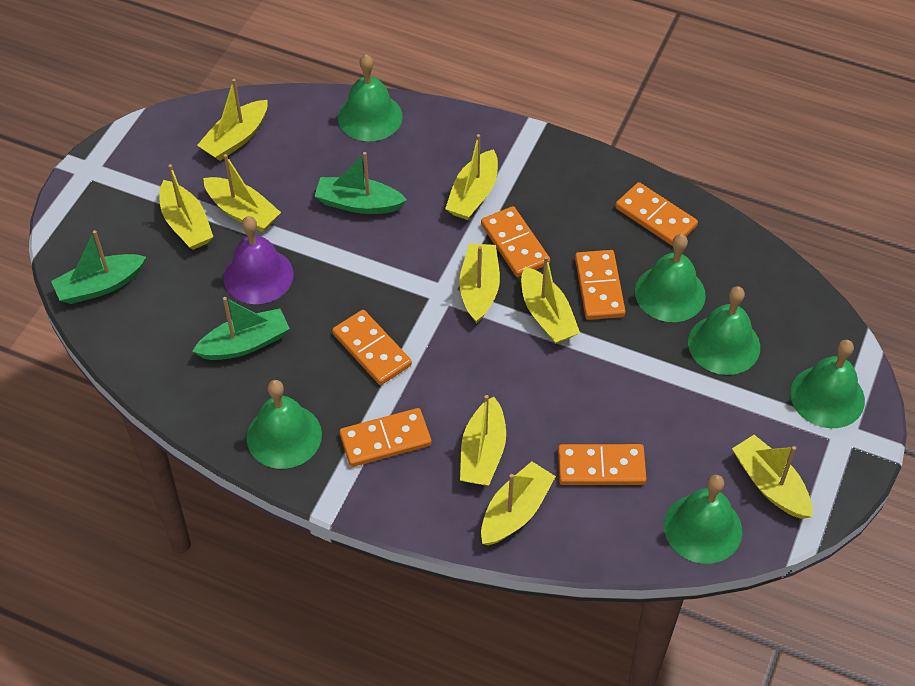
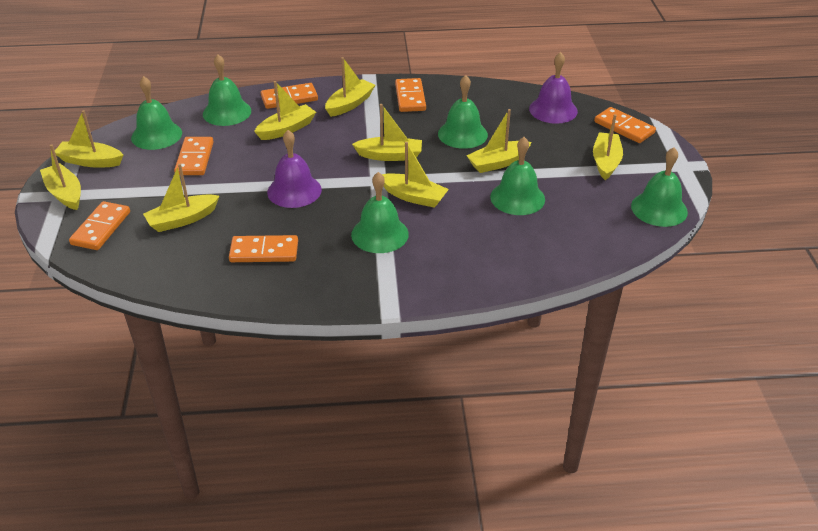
green boat: 3 -> 0
purple bell: 1 -> 2

